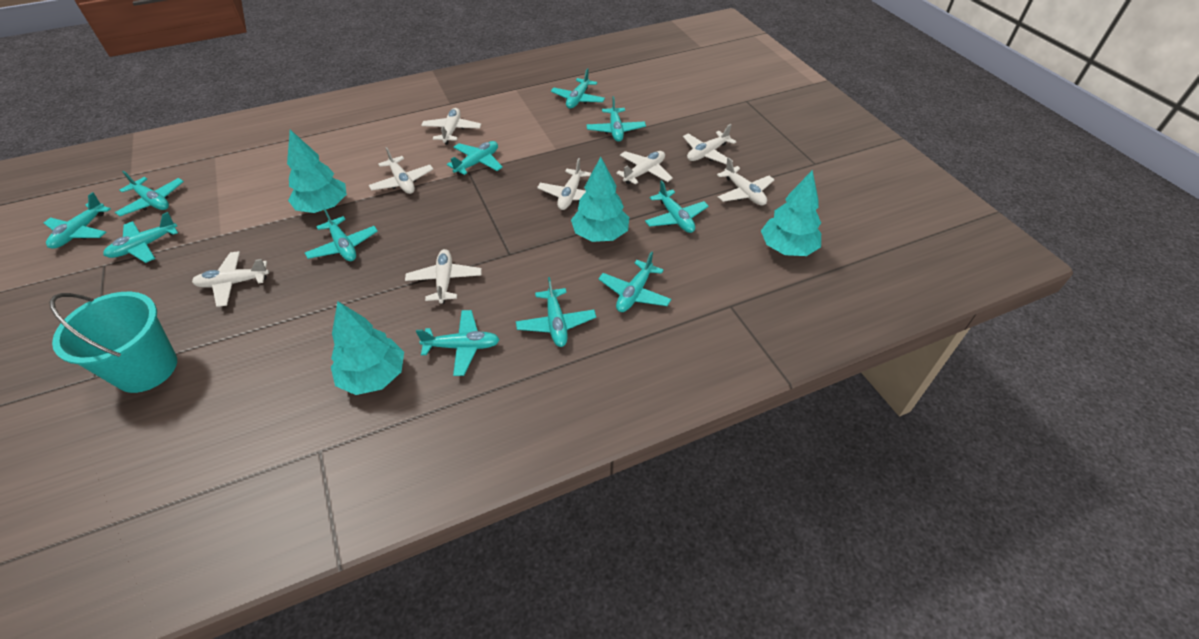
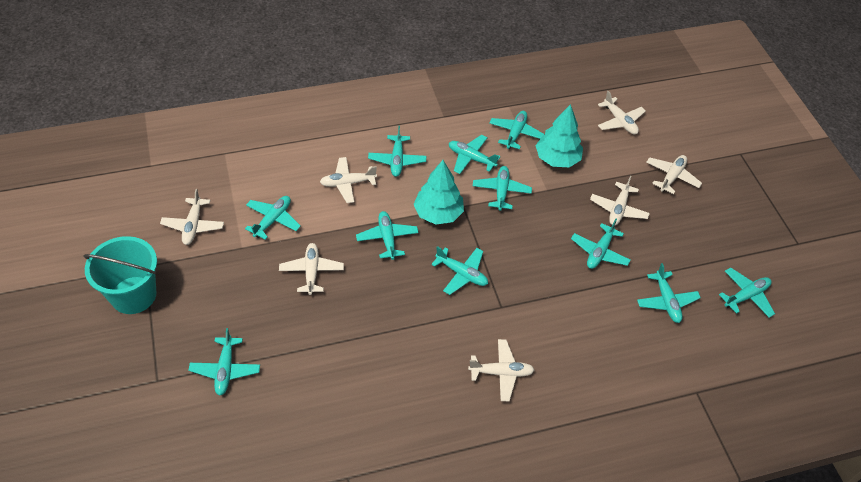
turquoise tree: 4 -> 2
white plane: 8 -> 7

